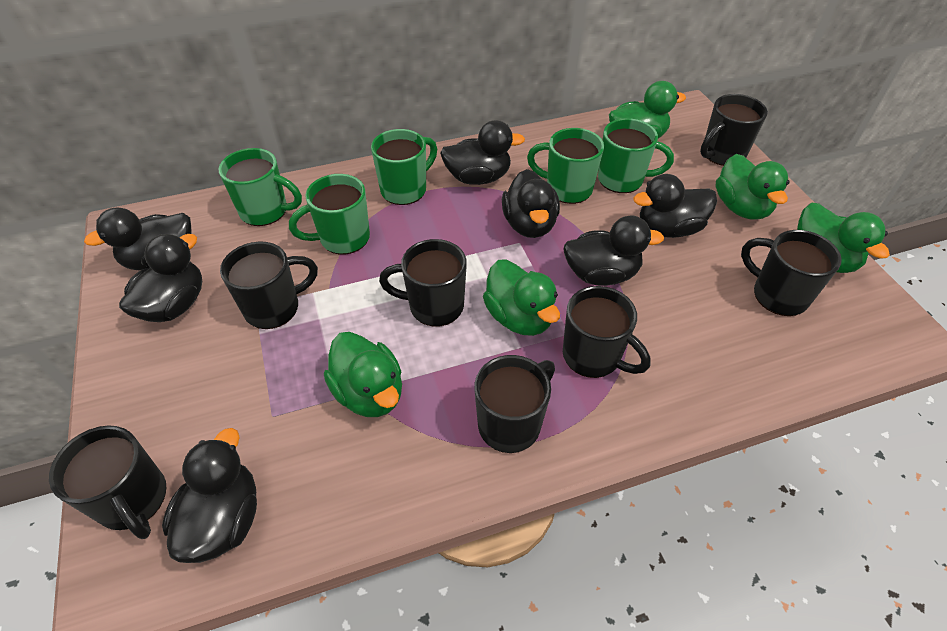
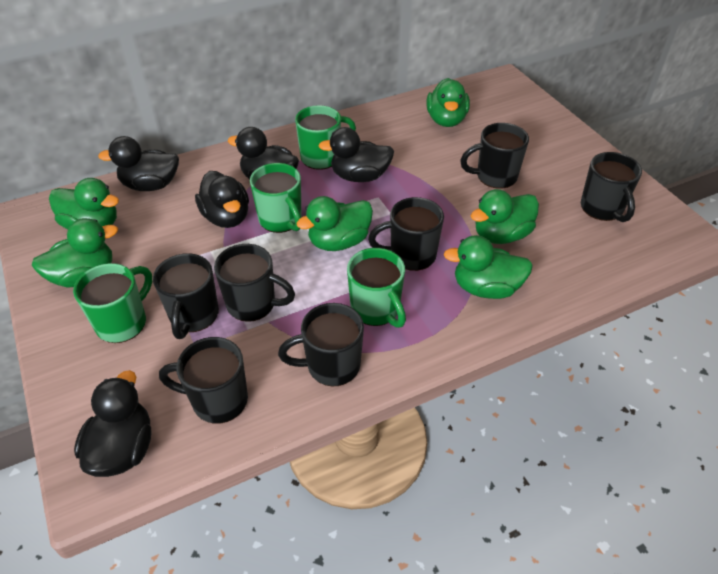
black duck: 7 -> 5
green duck: 5 -> 6
green mug: 5 -> 4

